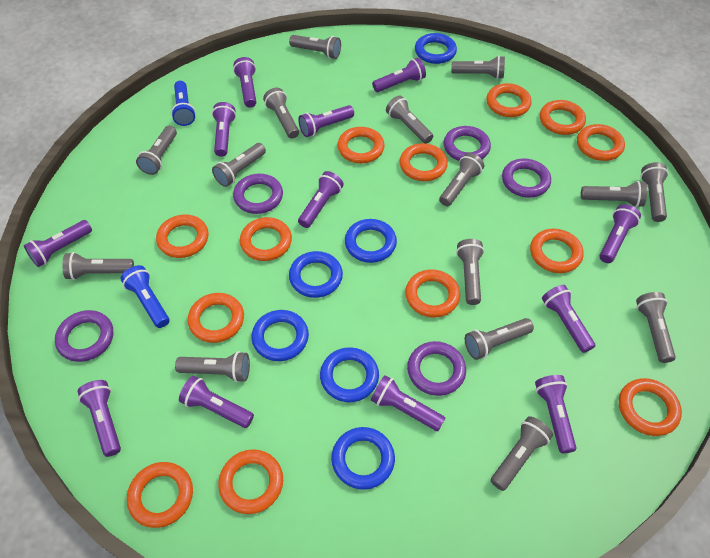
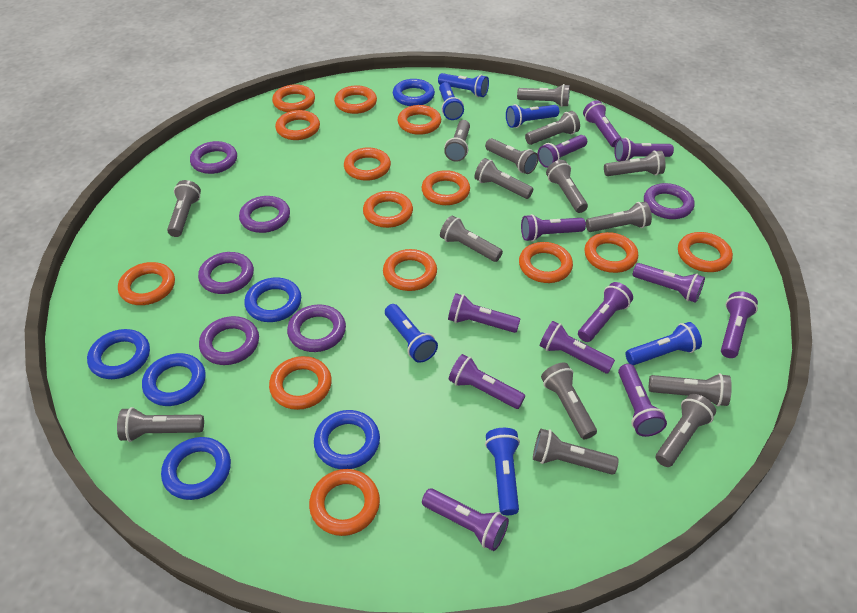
blue flashlight: 2 -> 6
orange ring: 13 -> 14
purple ring: 5 -> 6

